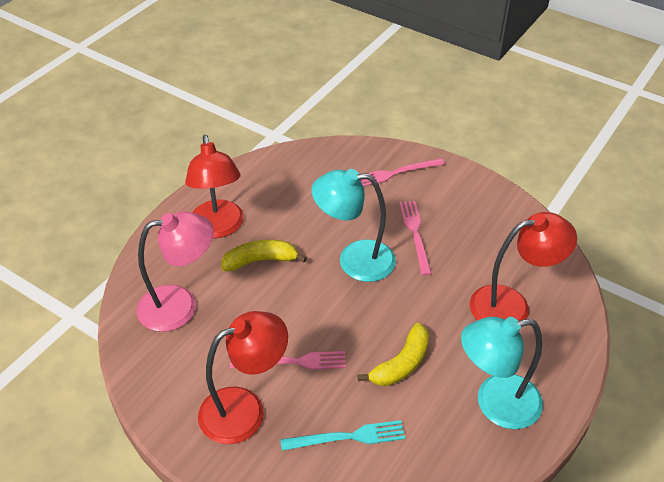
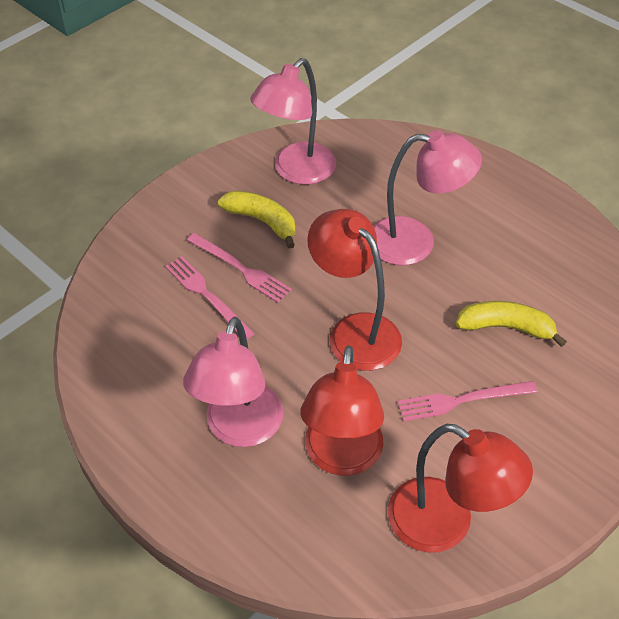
pink lamp: 1 -> 3
turquoise fork: 1 -> 0
turquoise lamp: 2 -> 0

